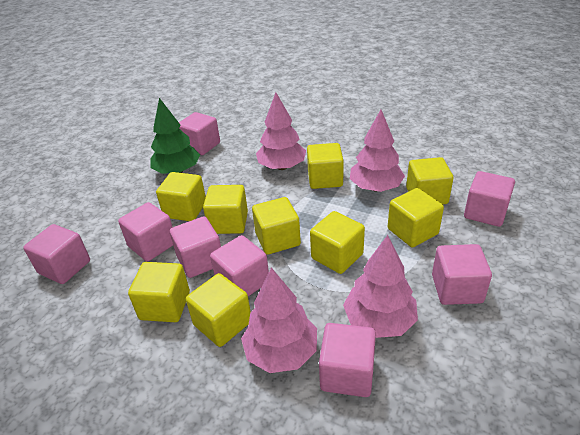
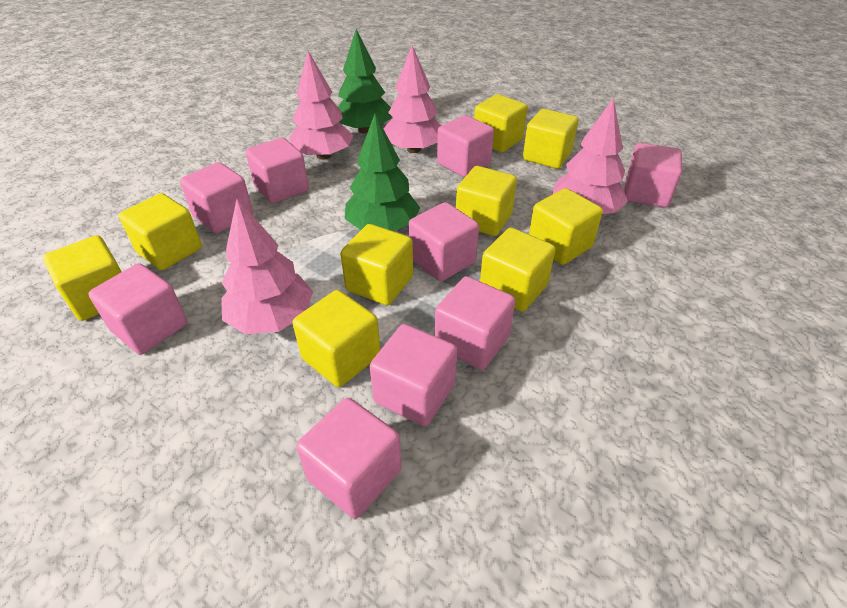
green tree: 1 -> 2
pink cube: 8 -> 9

